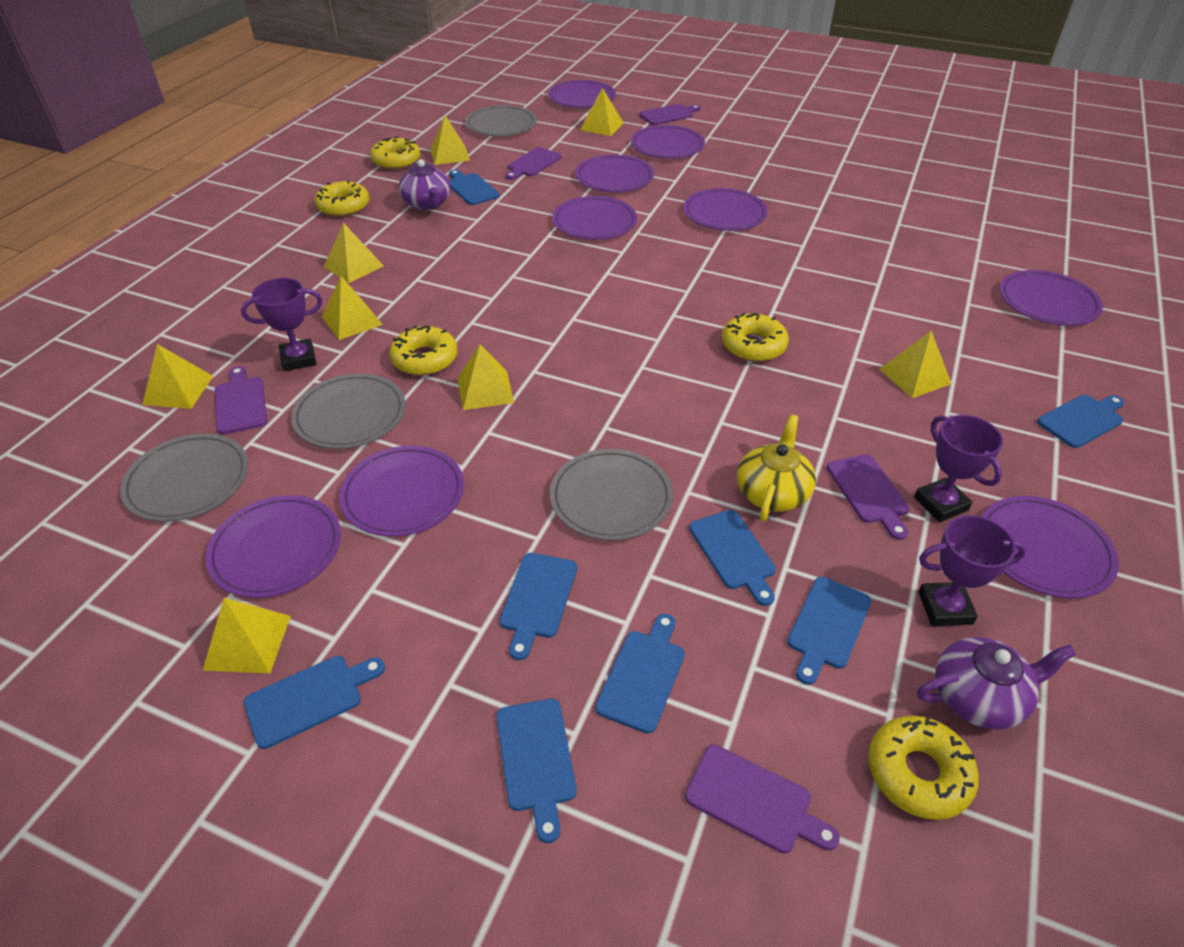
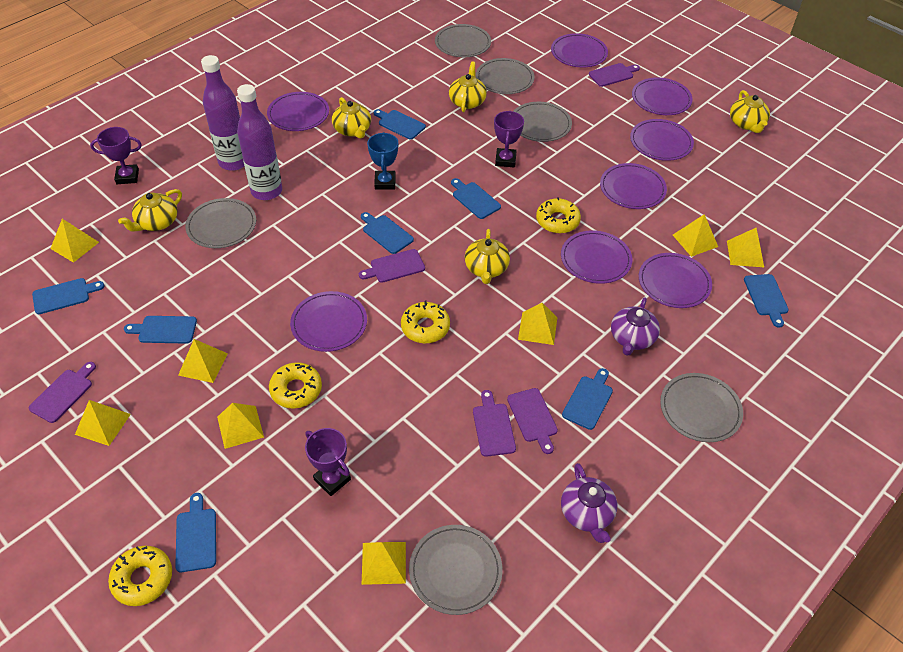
blue trophy: 0 -> 1
grey plate: 4 -> 6
purple bottle: 0 -> 2
purple plate: 9 -> 8
yellow donut: 5 -> 4
yellow teapot: 1 -> 5

